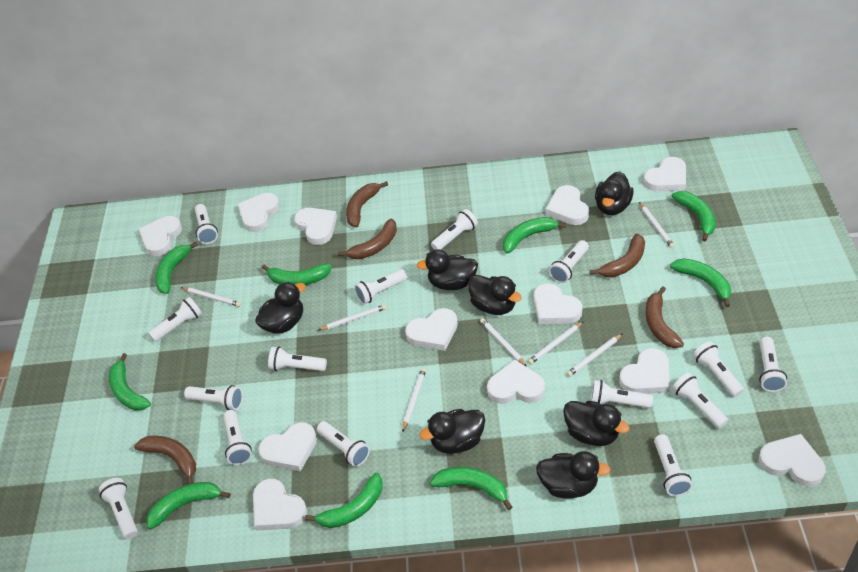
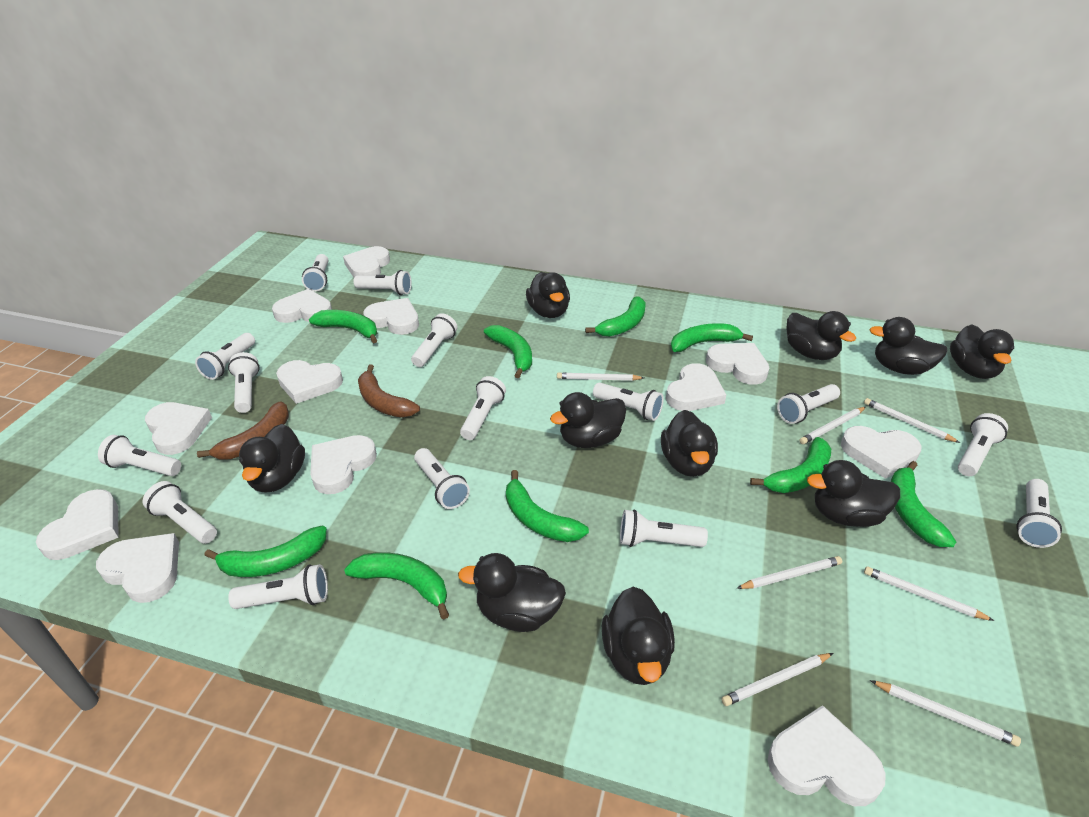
black duck: 7 -> 10
brown banana: 5 -> 2

